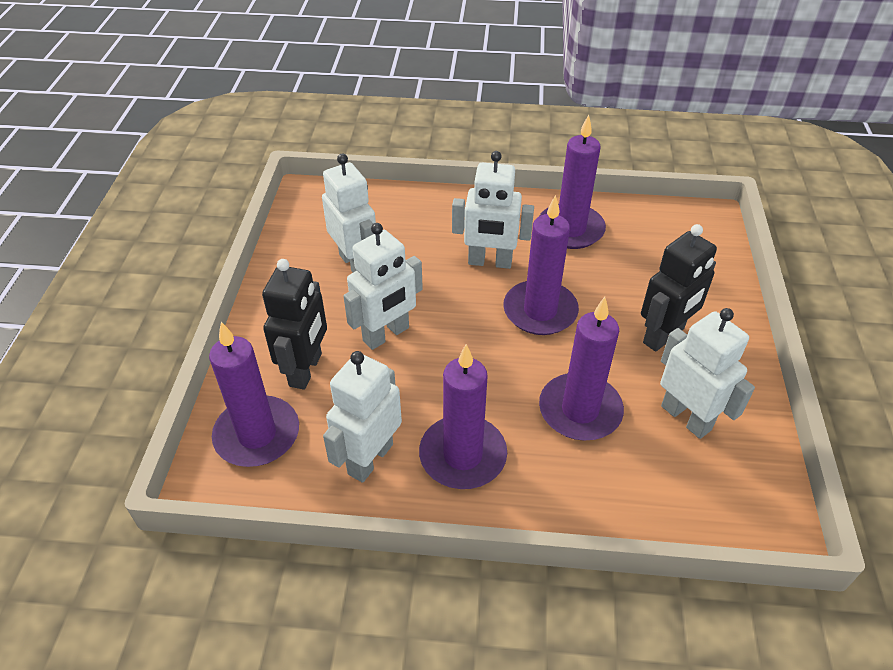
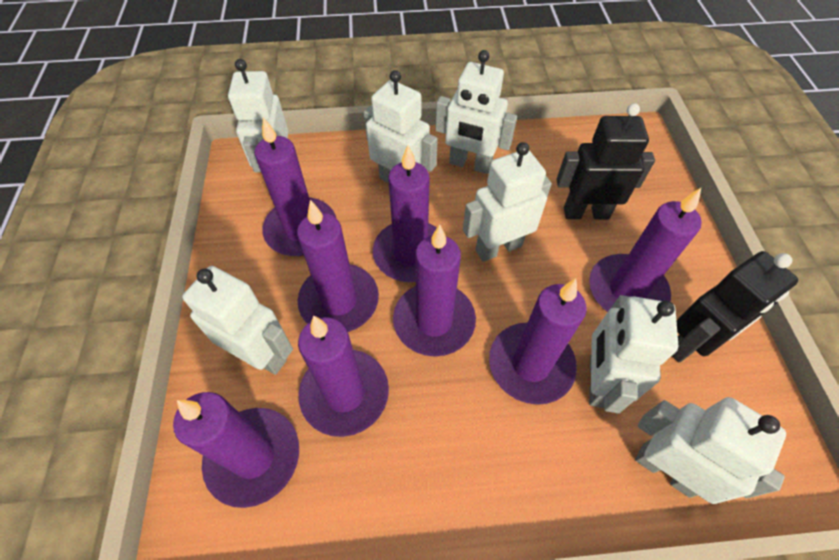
purple candle: 5 -> 8
white robot: 5 -> 7

